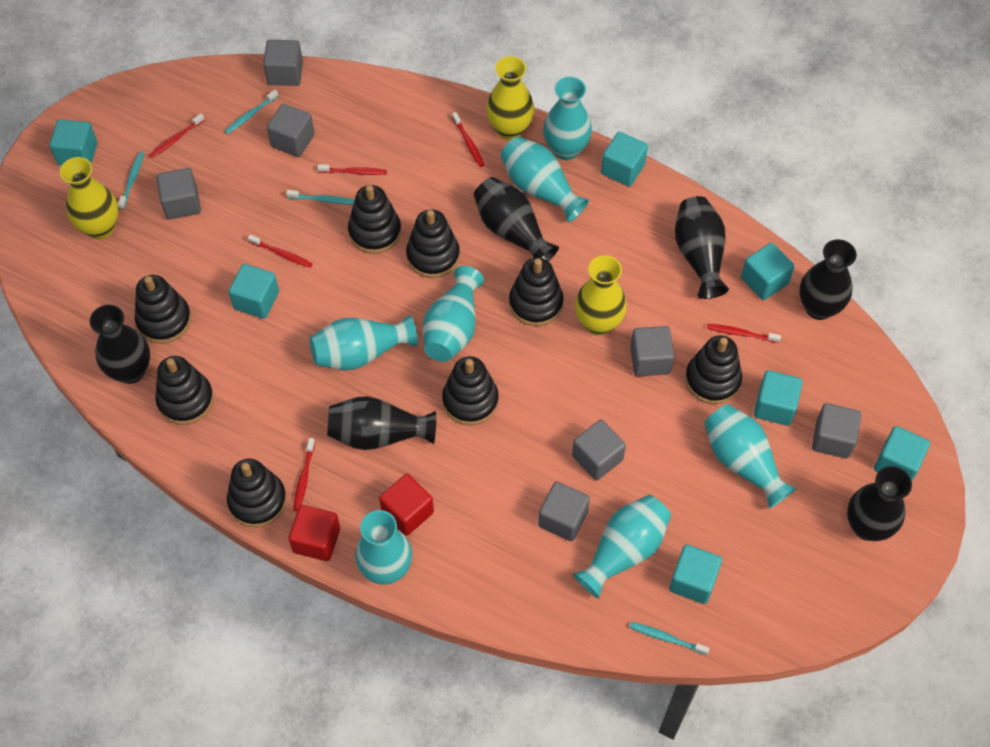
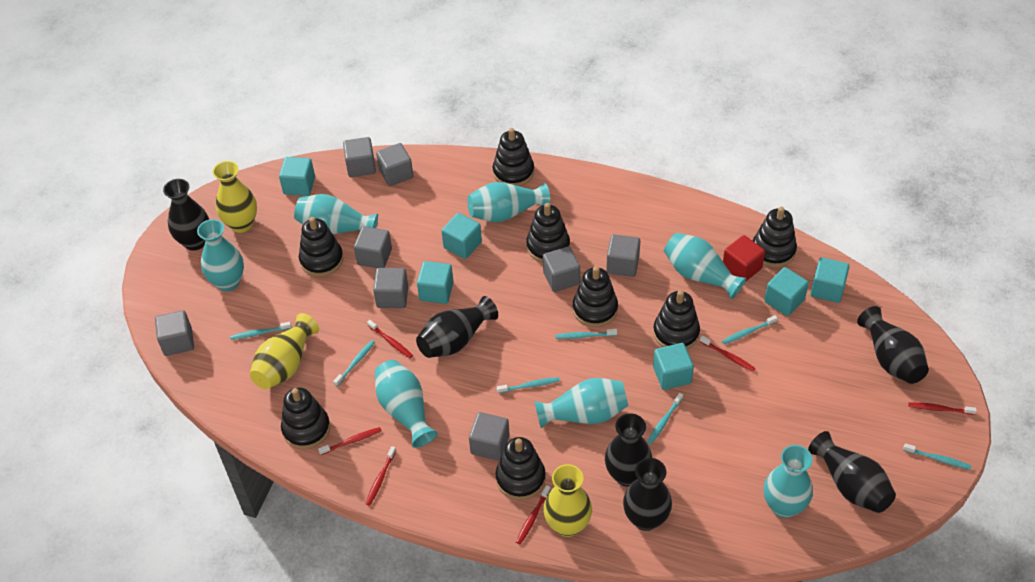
grey cube: 7 -> 8
red cube: 2 -> 1
turquoise cube: 7 -> 6
turquoise toothbrush: 4 -> 7

